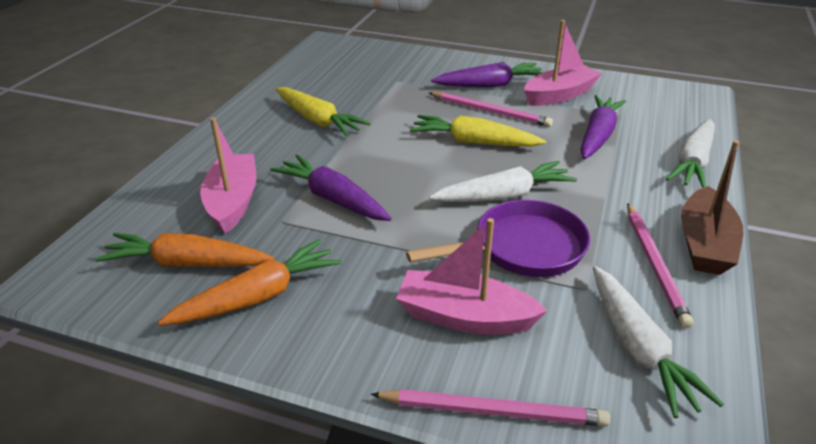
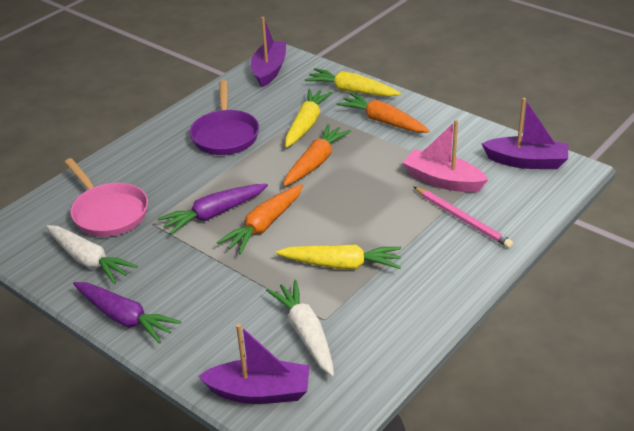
brown boat: 1 -> 0
orange carrot: 2 -> 3
pink boat: 3 -> 1
pink pan: 0 -> 1
pink pencil: 3 -> 1
purple boat: 0 -> 3
purple carrot: 3 -> 2
white carrot: 3 -> 2
yellow carrot: 2 -> 3

